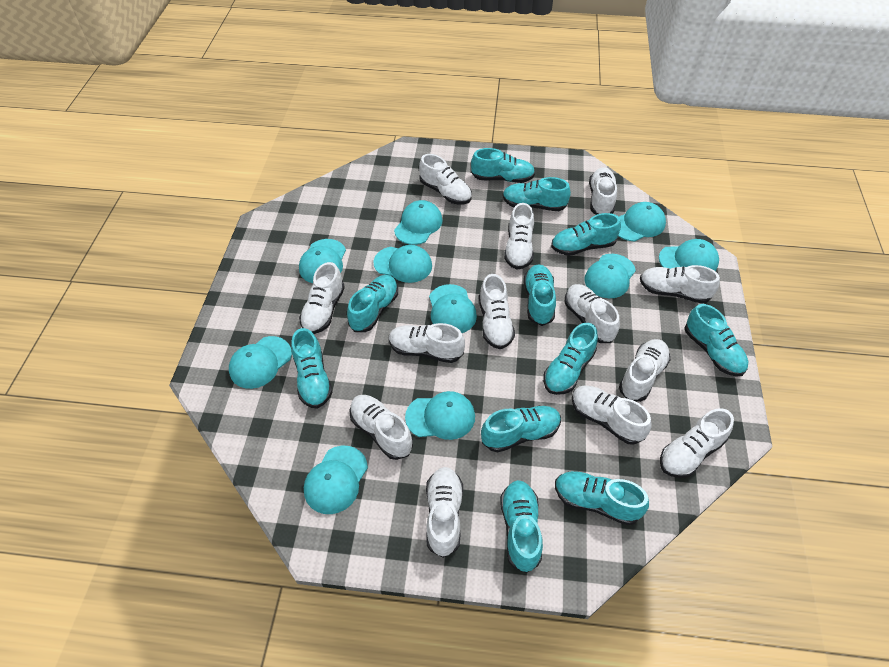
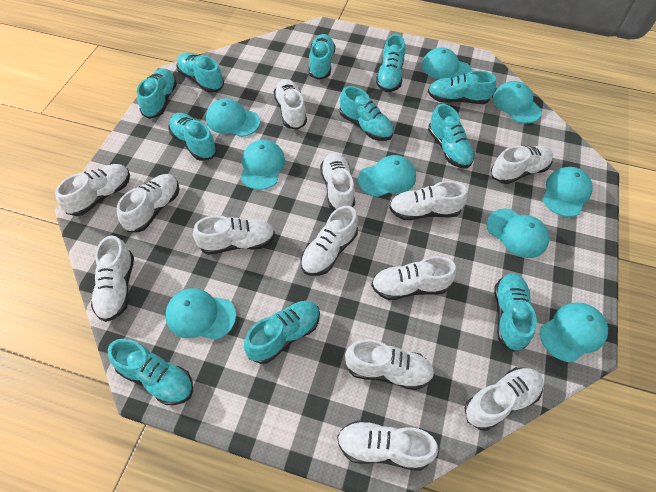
turquoise cap: 10 -> 9

